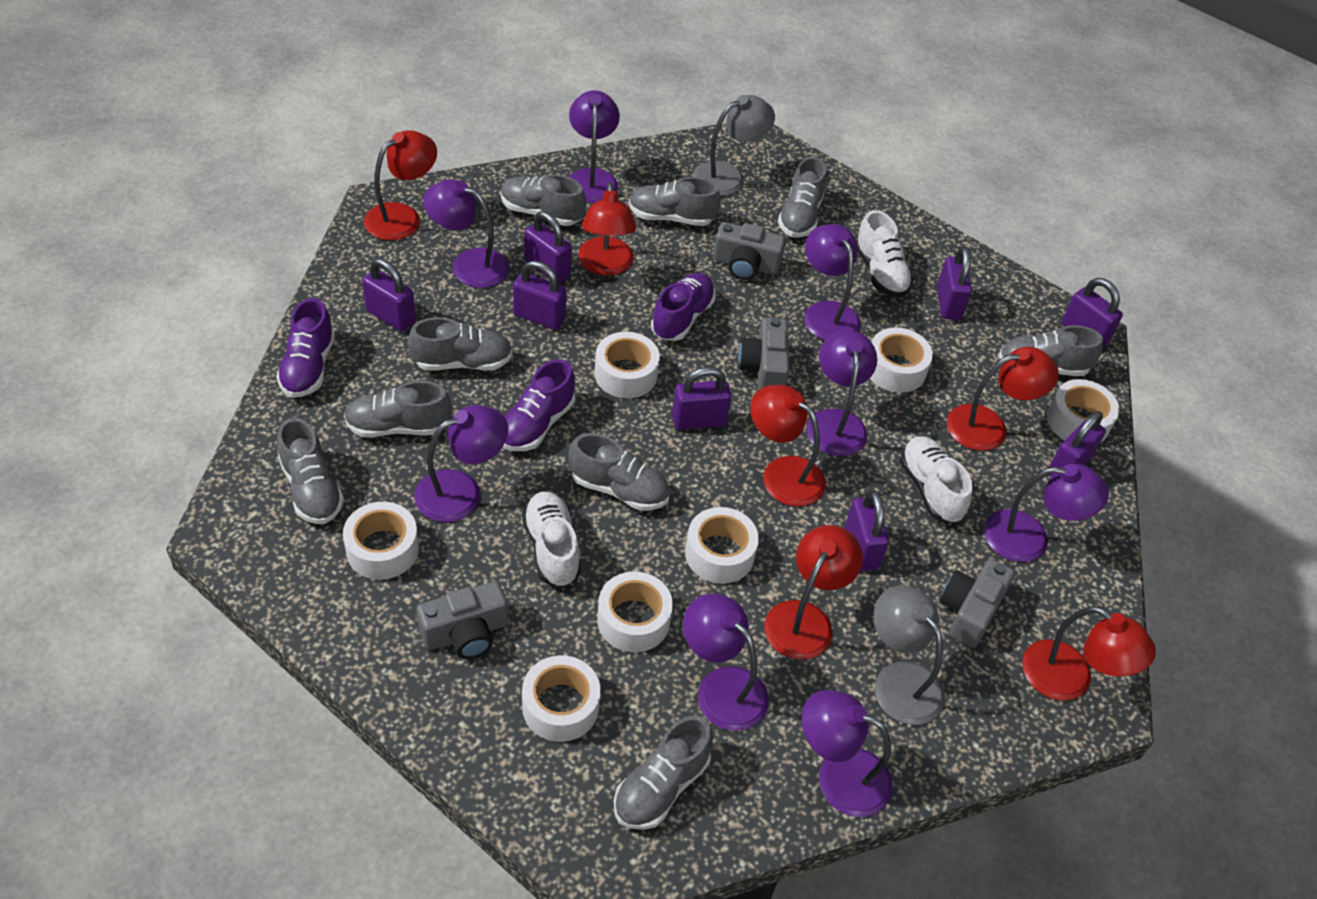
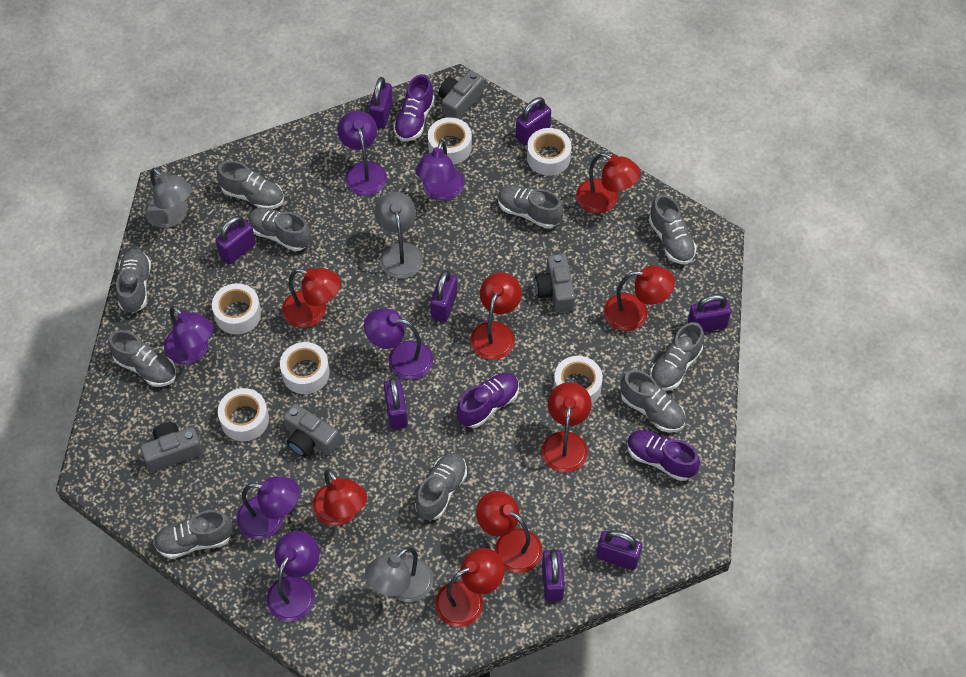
grey lamp: 2 -> 3
grey shoe: 9 -> 10
purple lamp: 8 -> 6
red lamp: 6 -> 8
white shoe: 3 -> 0
white tape: 7 -> 6

